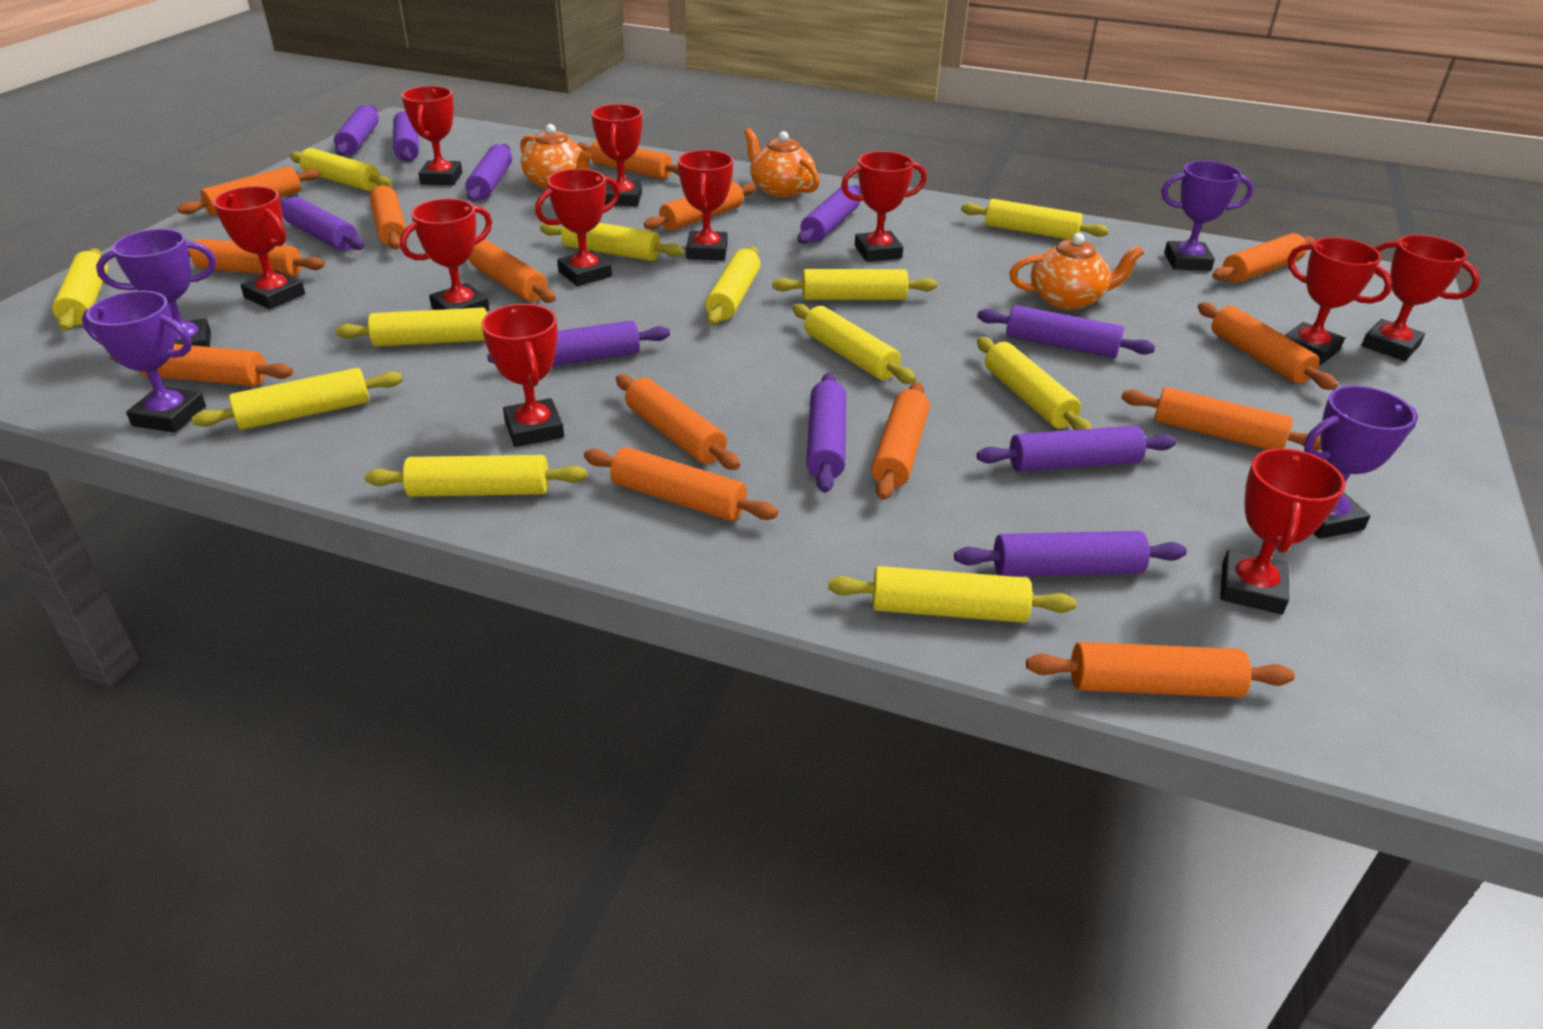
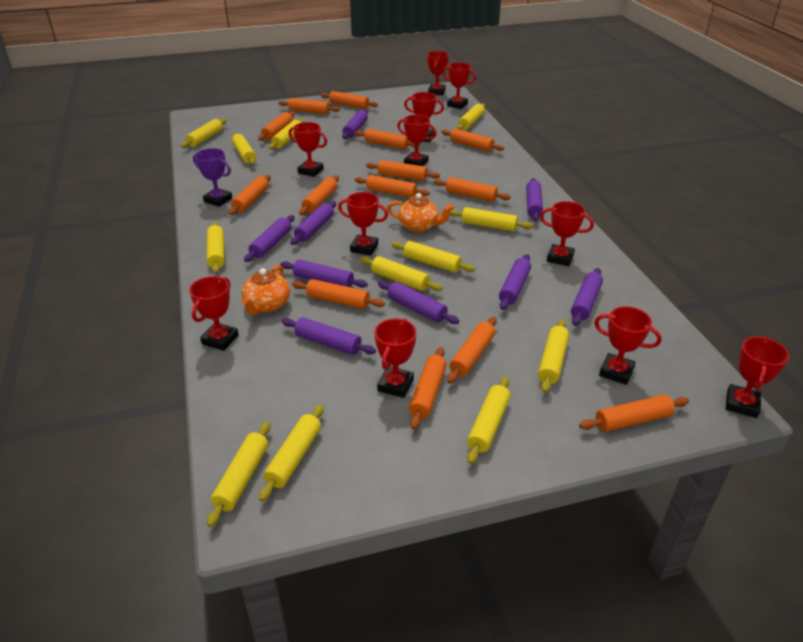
orange teapot: 3 -> 2
purple rolling pin: 10 -> 9
purple trophy: 4 -> 1

